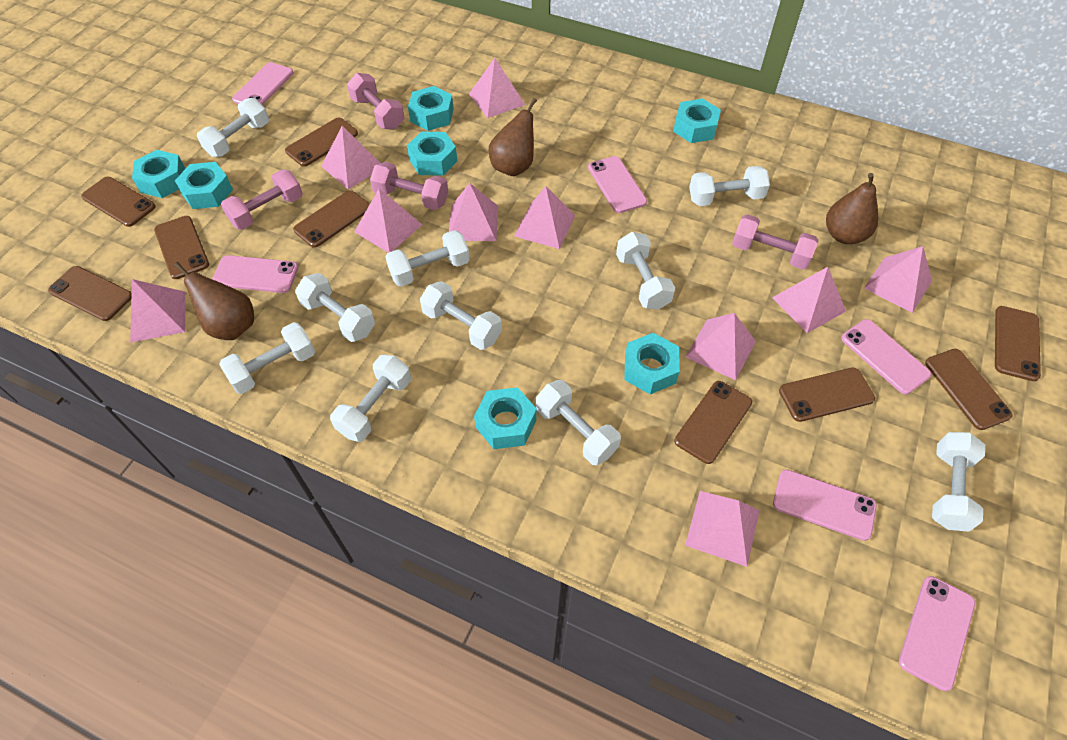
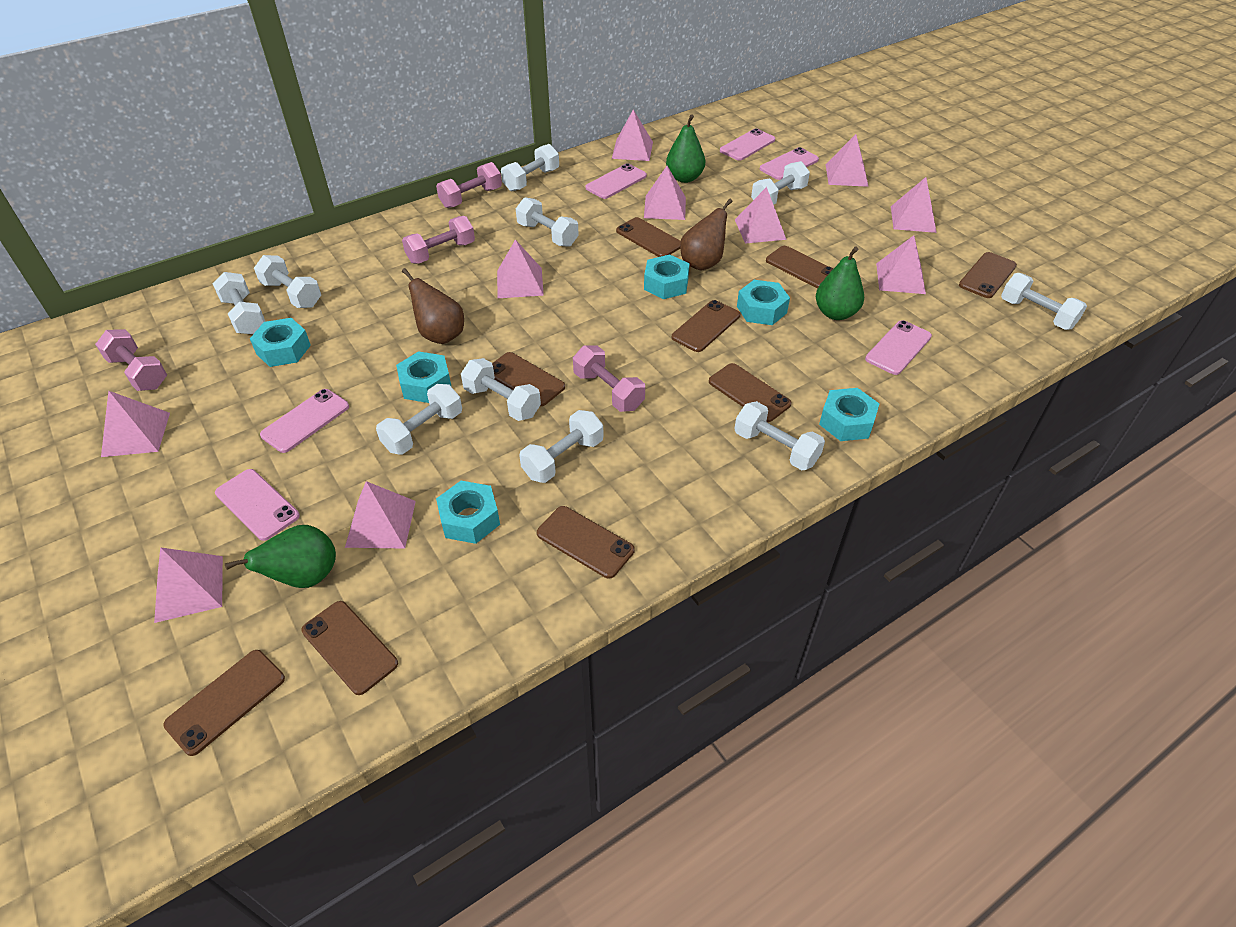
brown pear: 3 -> 2
green pear: 0 -> 3
turquoise nut: 7 -> 6

